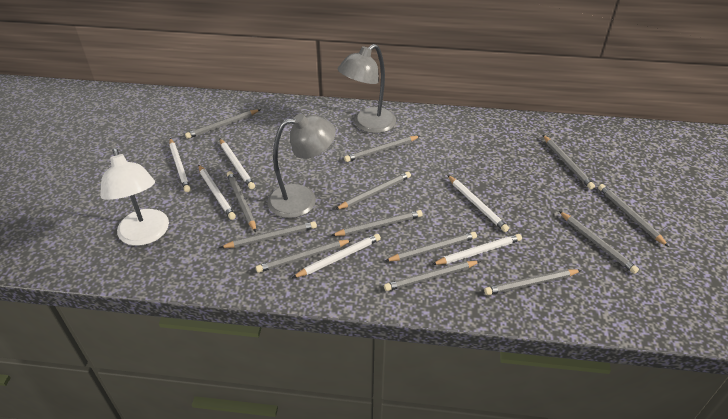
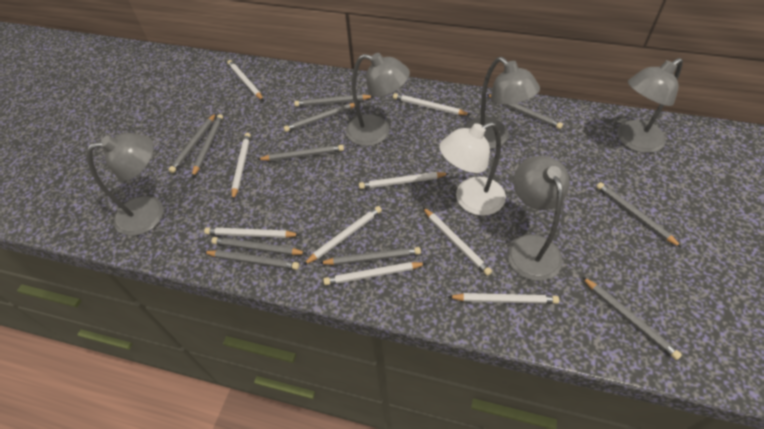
grey lamp: 2 -> 5
grey pencil: 13 -> 11
white pencil: 6 -> 9

